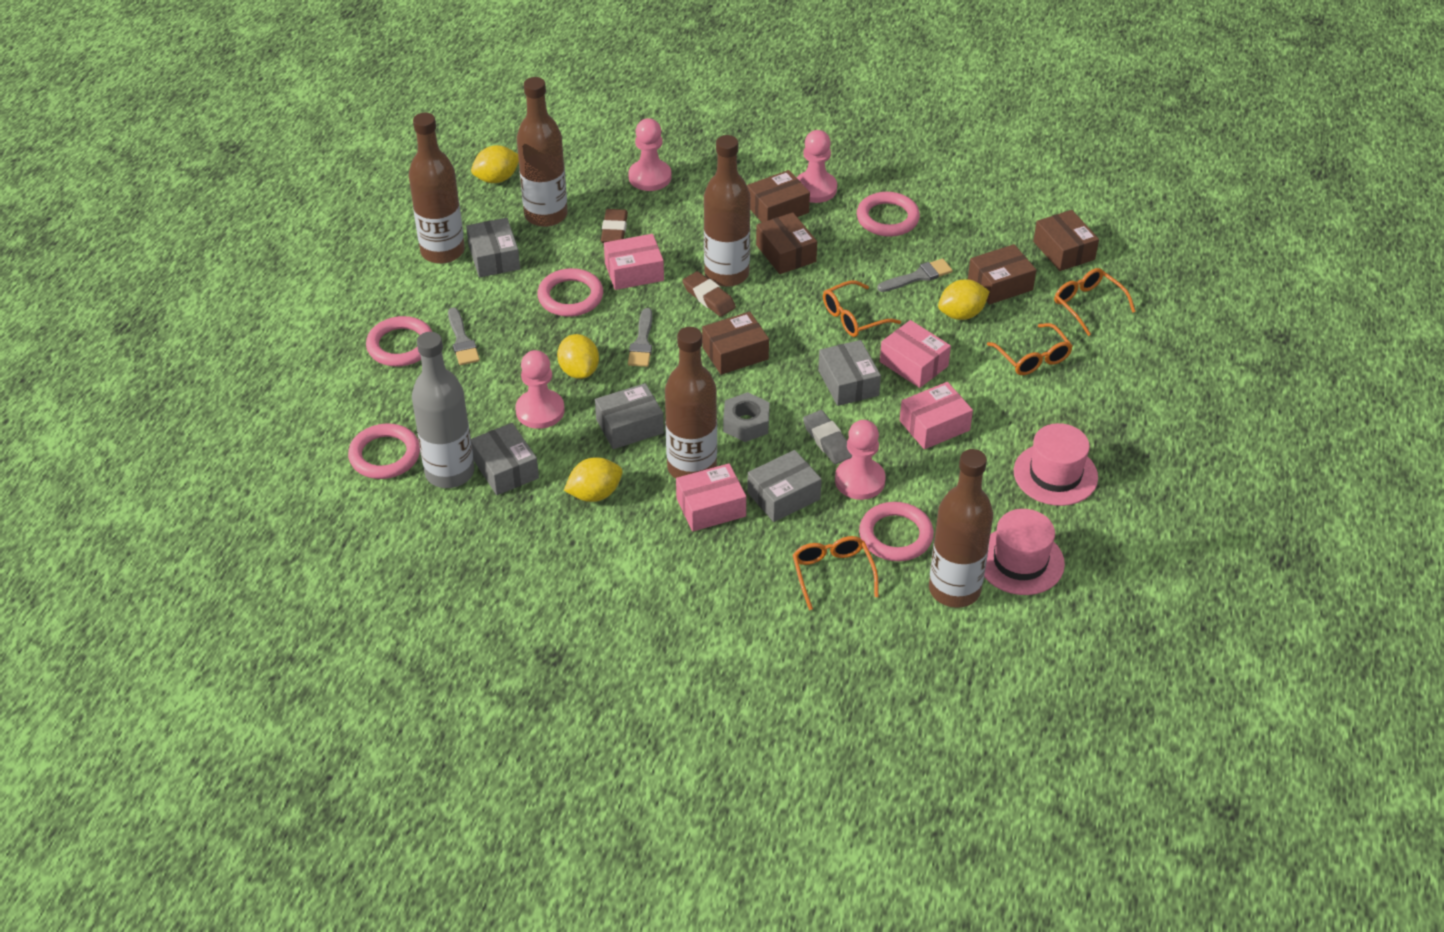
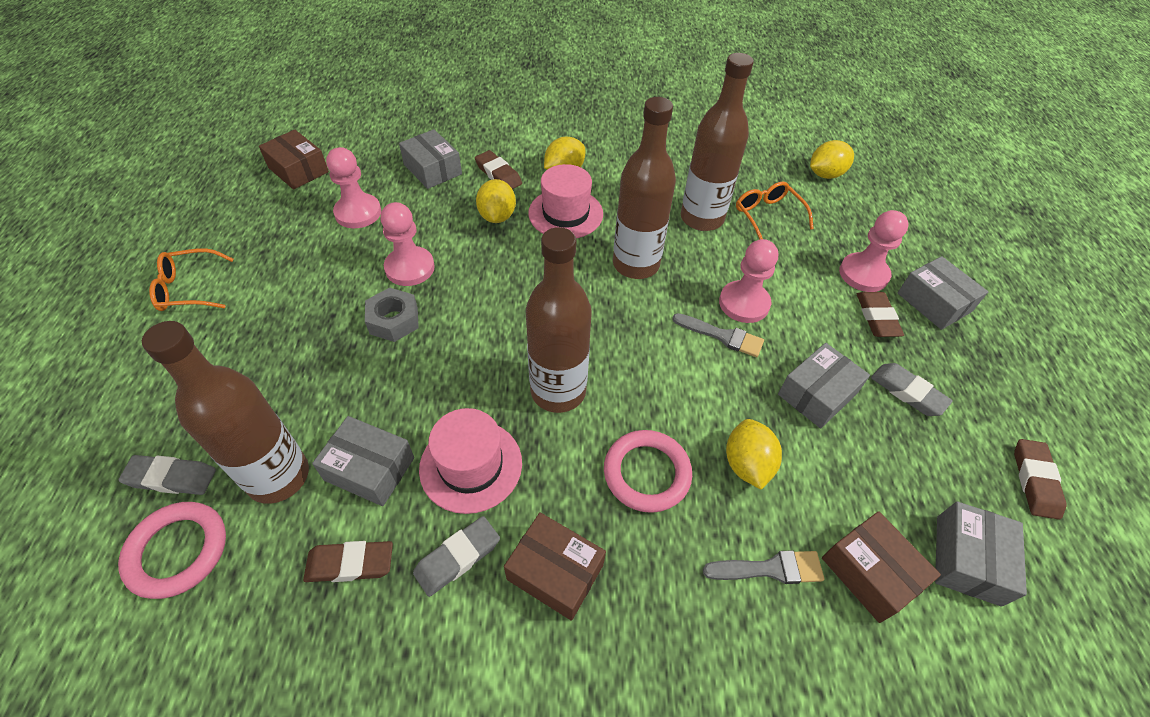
brown bottle: 5 -> 4
brown box: 5 -> 3
brown eraser: 2 -> 4
grey bottle: 1 -> 0
grey brush: 3 -> 2
grey eraser: 1 -> 3
orange glasses: 4 -> 2
pink box: 4 -> 0
pink ring: 5 -> 2

